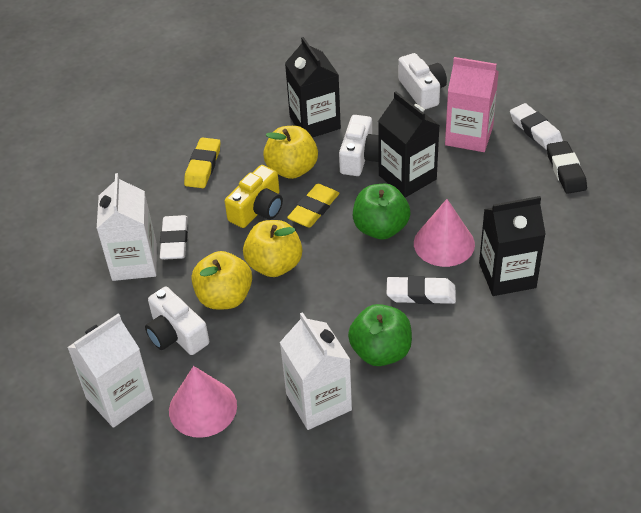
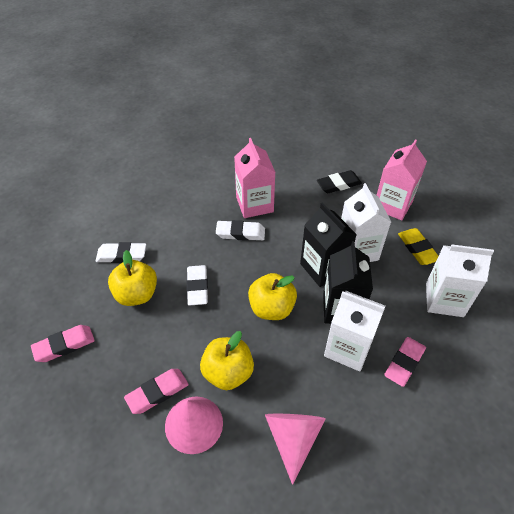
black carton: 3 -> 2
green apple: 2 -> 0
pink carton: 1 -> 2
pink eraser: 0 -> 3
white camera: 3 -> 0
yellow camera: 1 -> 0
yellow eraser: 2 -> 1

